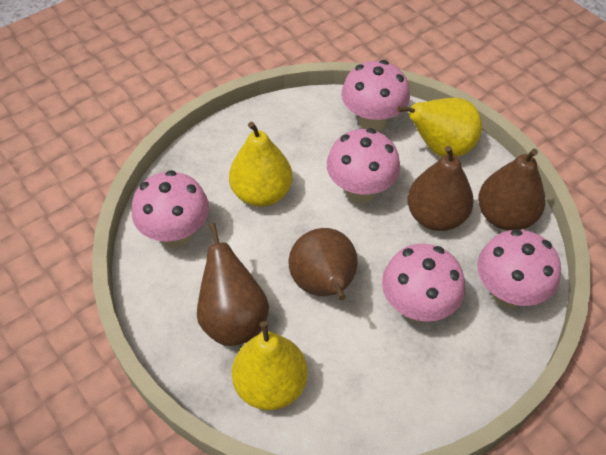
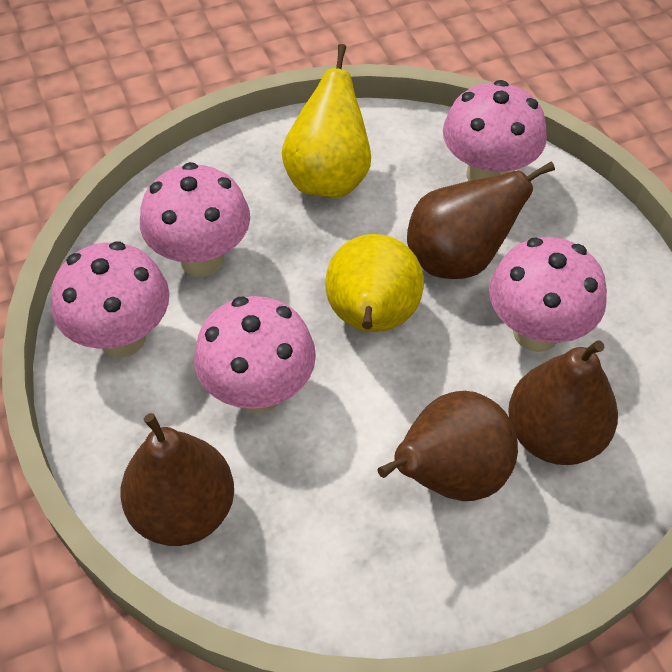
yellow pear: 3 -> 2

